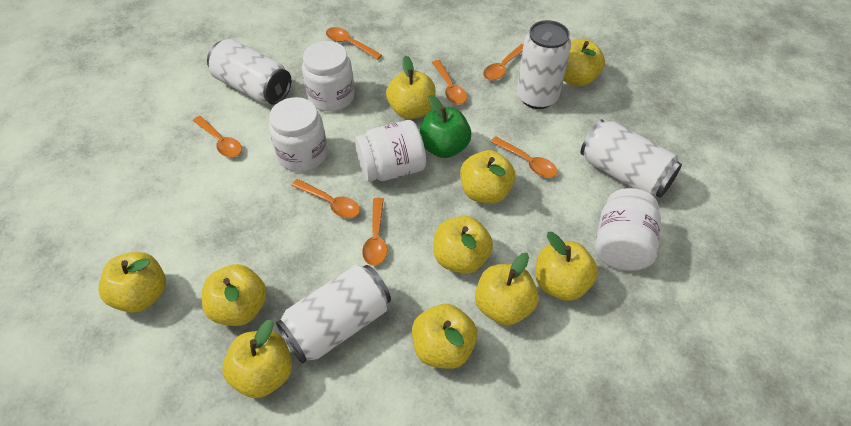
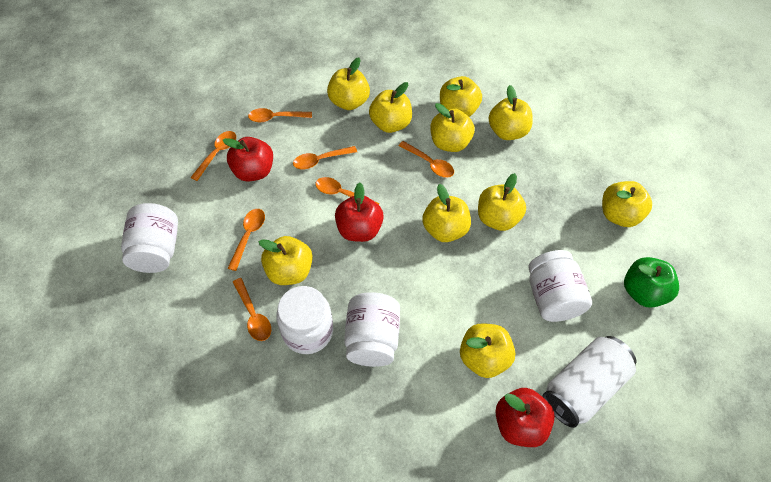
red apple: 0 -> 3
white can: 4 -> 1

